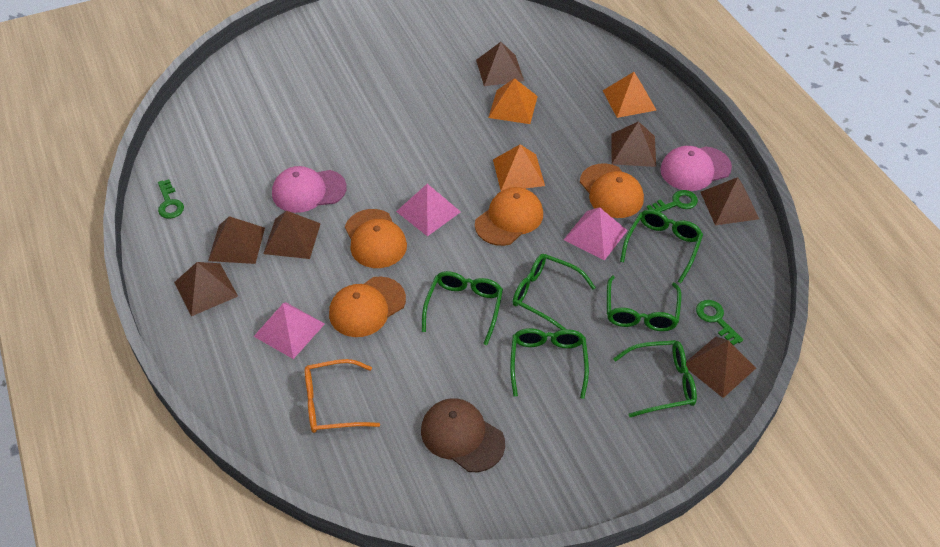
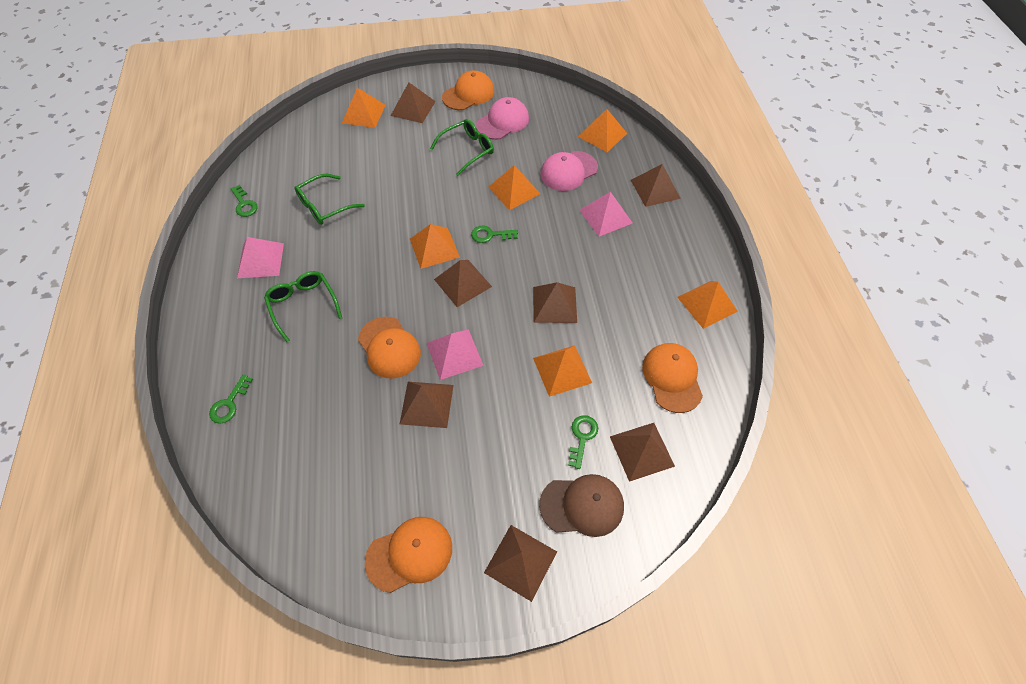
green glasses: 6 -> 3
green key: 3 -> 4
orange glasses: 1 -> 0
orange pyramid: 3 -> 6

